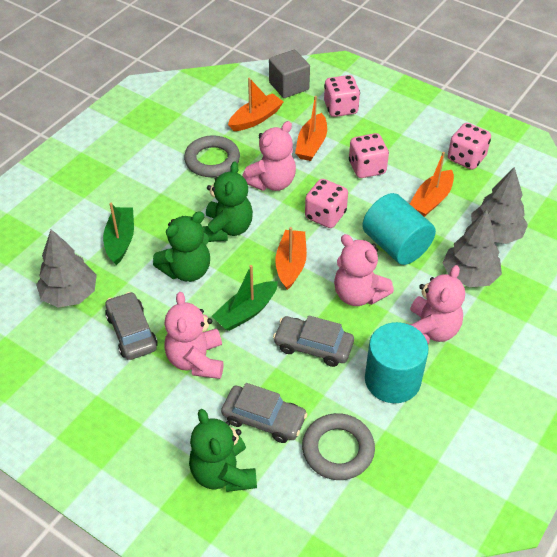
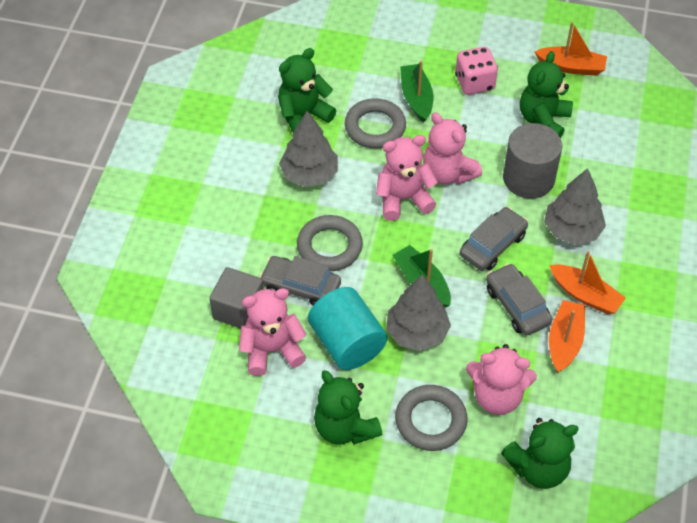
green teddy bear: 3 -> 4
grey cylinder: 0 -> 1
grey ring: 2 -> 3
orange boat: 4 -> 3
pink dice: 4 -> 1
turquoise cylinder: 2 -> 1

